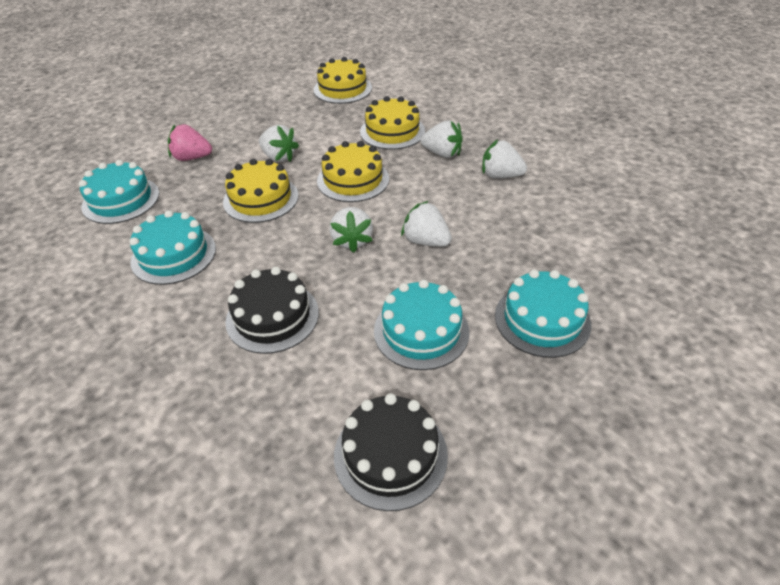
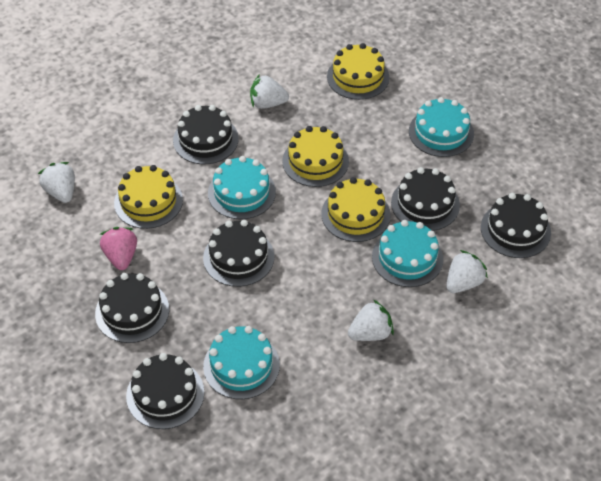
black cake: 2 -> 6
white strawberry: 5 -> 4

